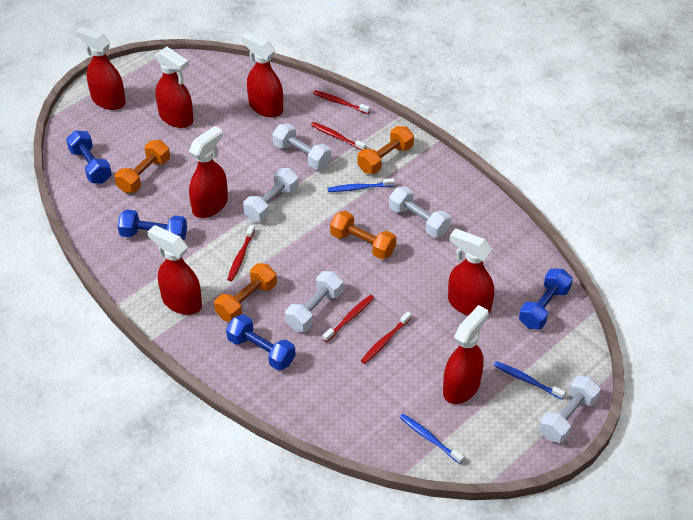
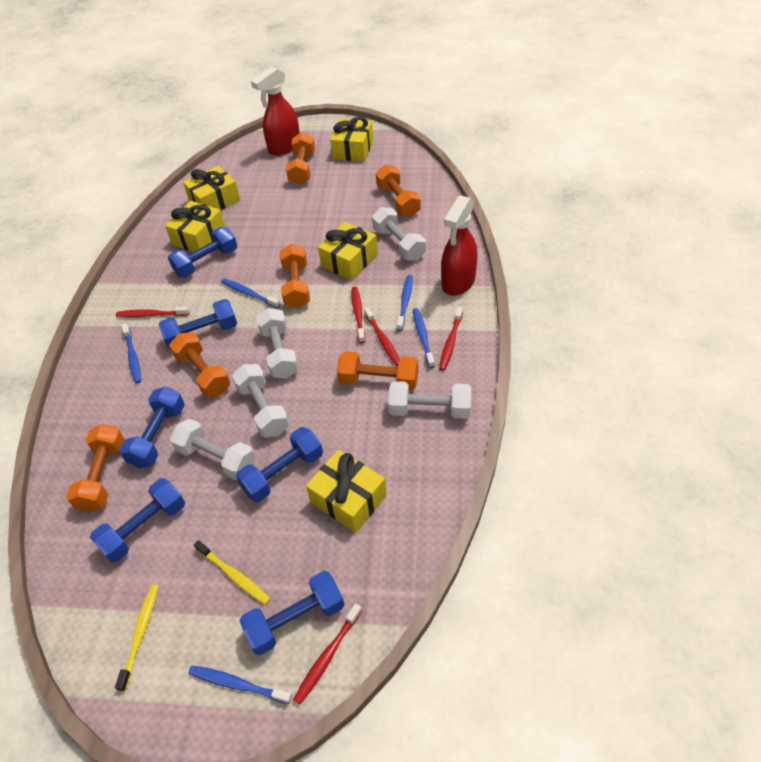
blue dumbbell: 4 -> 6
blue toothbrush: 3 -> 5
orange dumbbell: 4 -> 6
red spray bottle: 7 -> 2
yellow gift: 0 -> 5
yellow toothbrush: 0 -> 2

